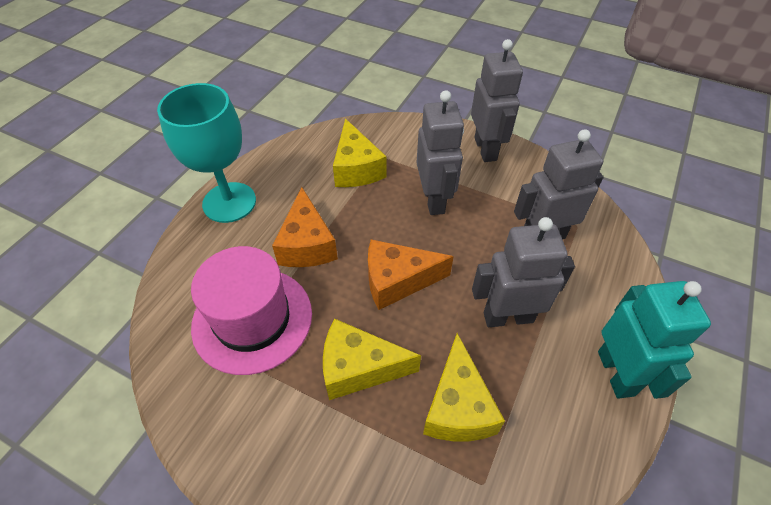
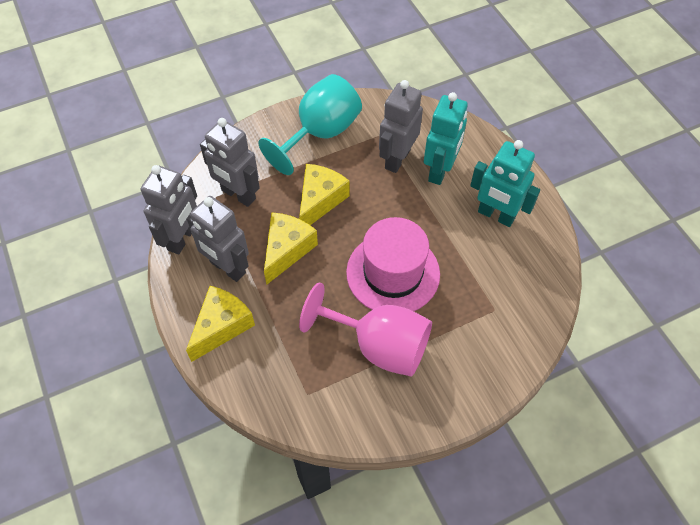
orange cheese: 2 -> 0
pink goblet: 0 -> 1
turquoise robot: 1 -> 2

